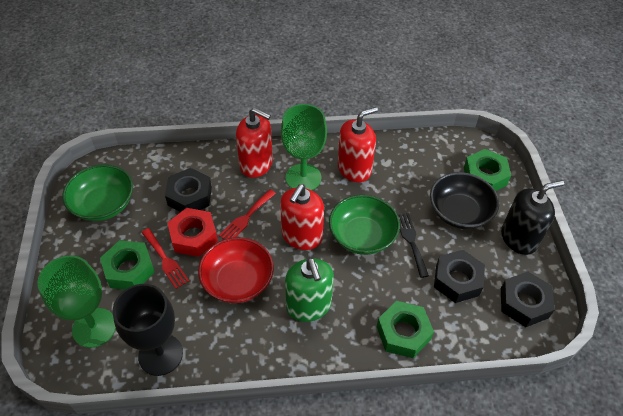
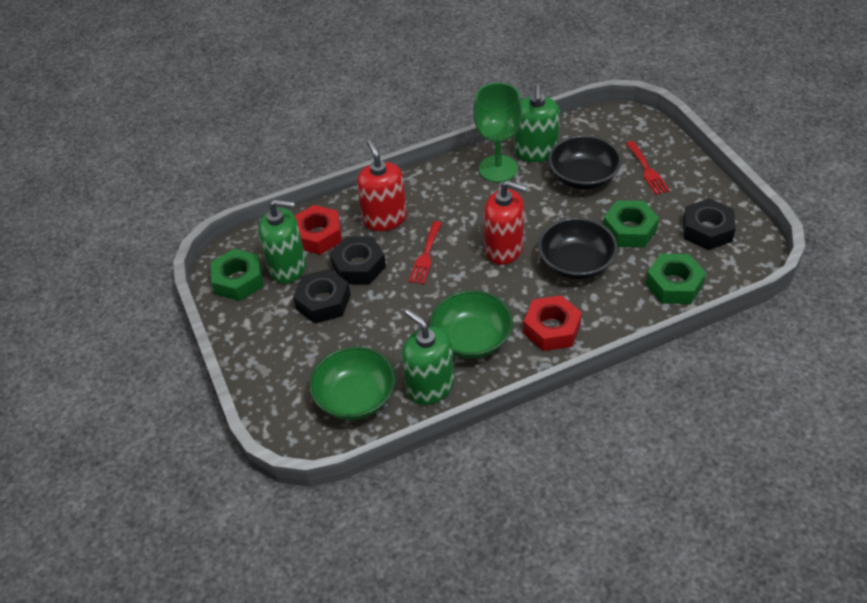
black bowl: 1 -> 2
black fork: 1 -> 0
black goblet: 1 -> 0
black soap dispenser: 1 -> 0
green goblet: 2 -> 1
green soap dispenser: 1 -> 3
red bowl: 1 -> 0
red nut: 1 -> 2
red soap dispenser: 3 -> 2

